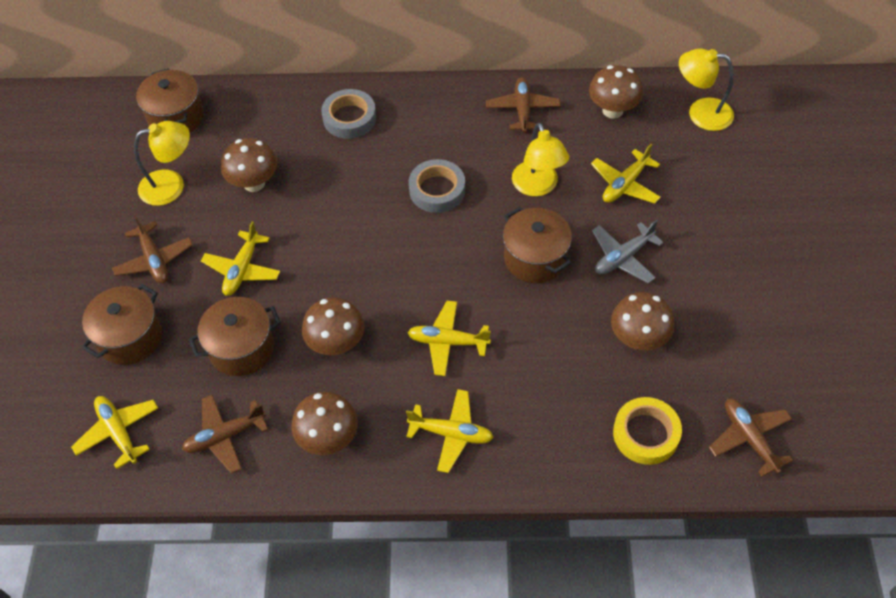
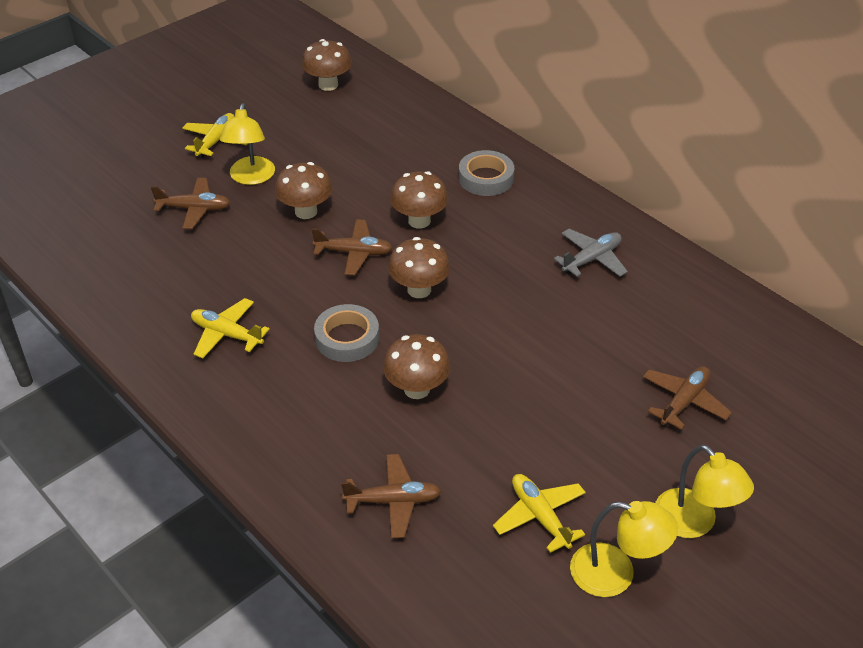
brown pot: 4 -> 0
yellow plane: 5 -> 3
yellow tape: 1 -> 0

